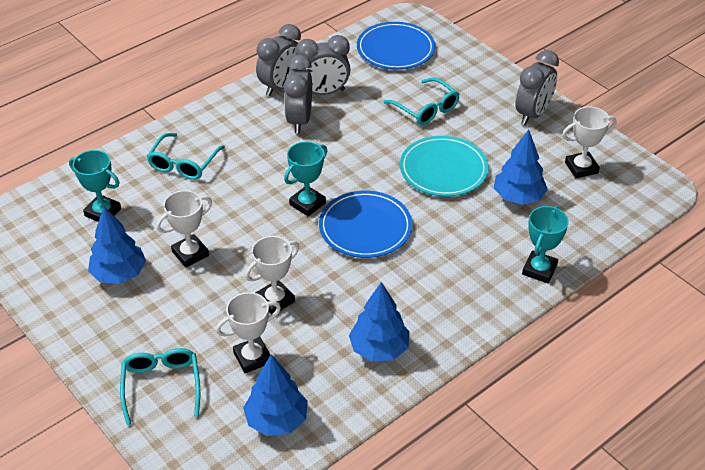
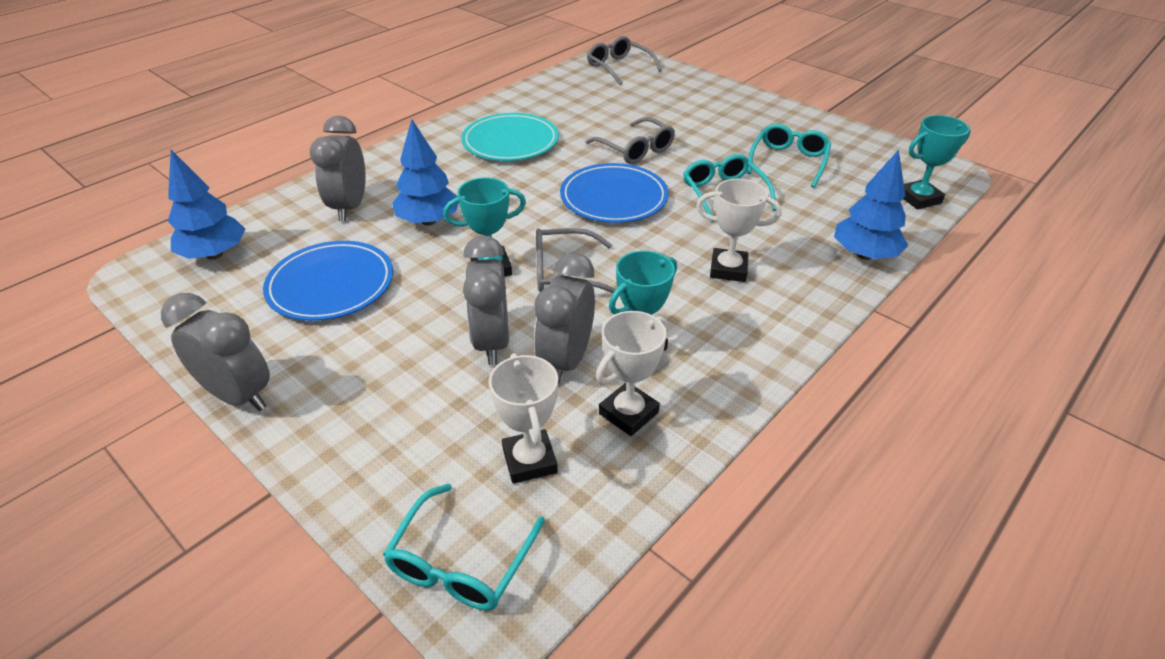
blue tree: 4 -> 3
grey glasses: 0 -> 3
white trophy: 4 -> 3

